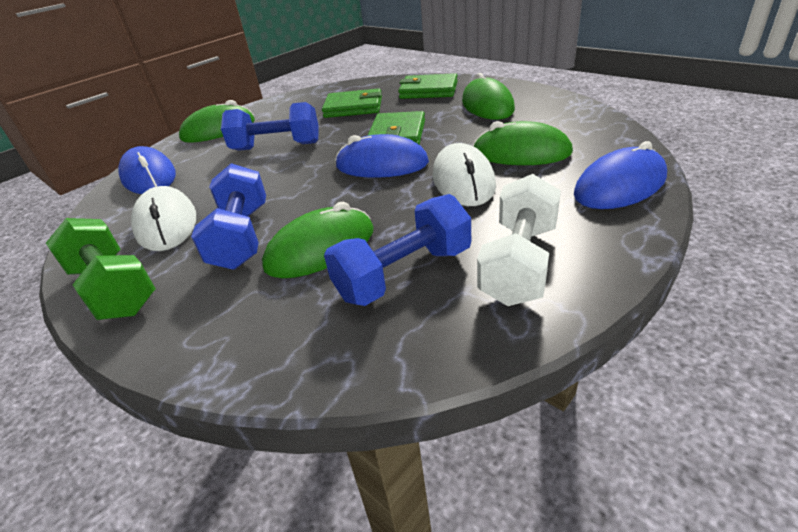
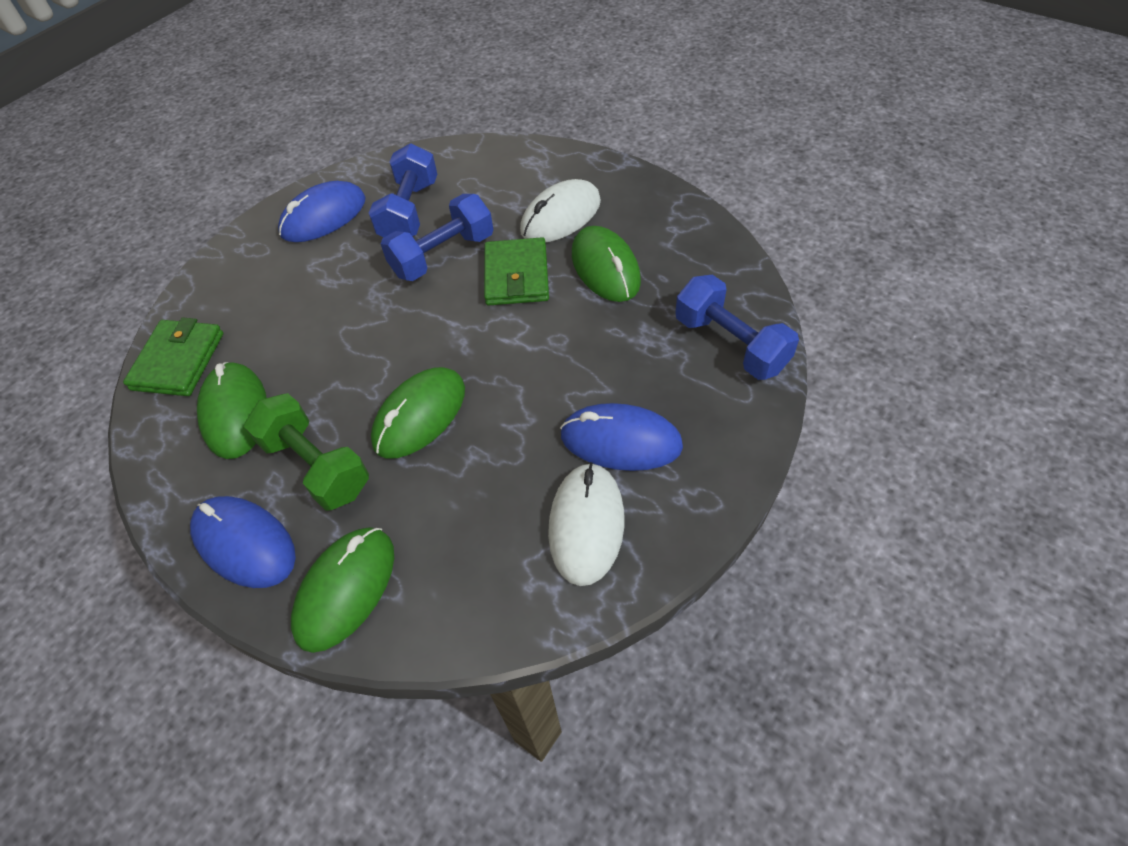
green wallet: 3 -> 2
white dumbbell: 1 -> 0

